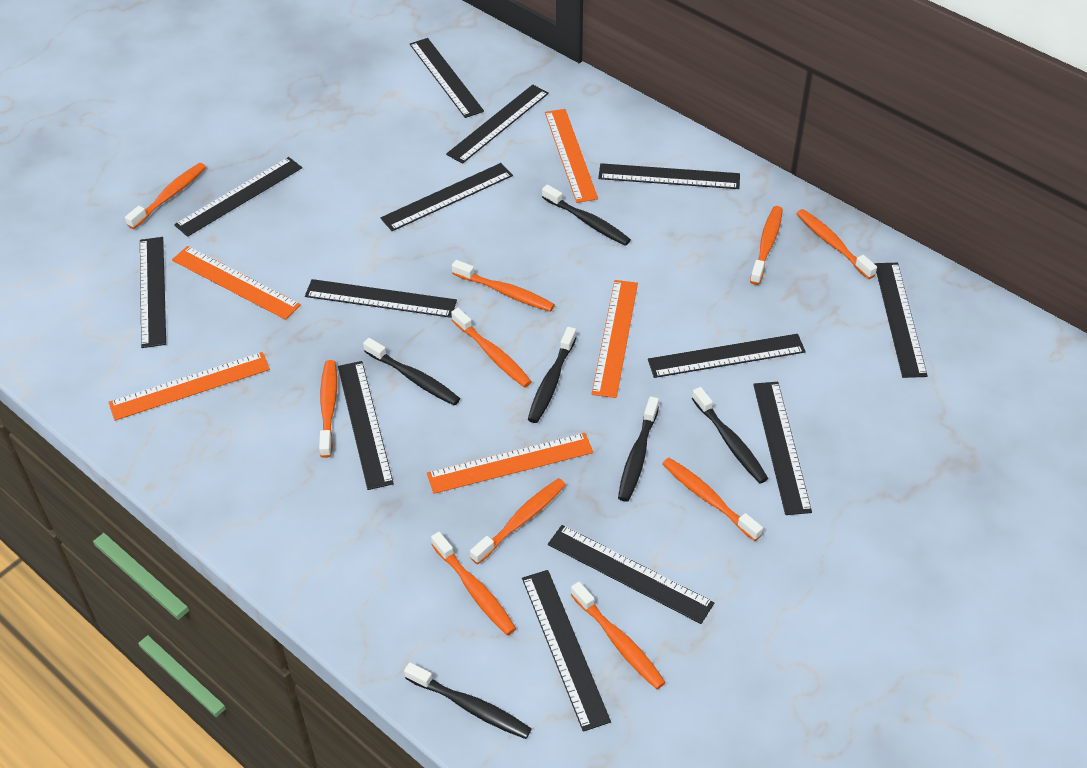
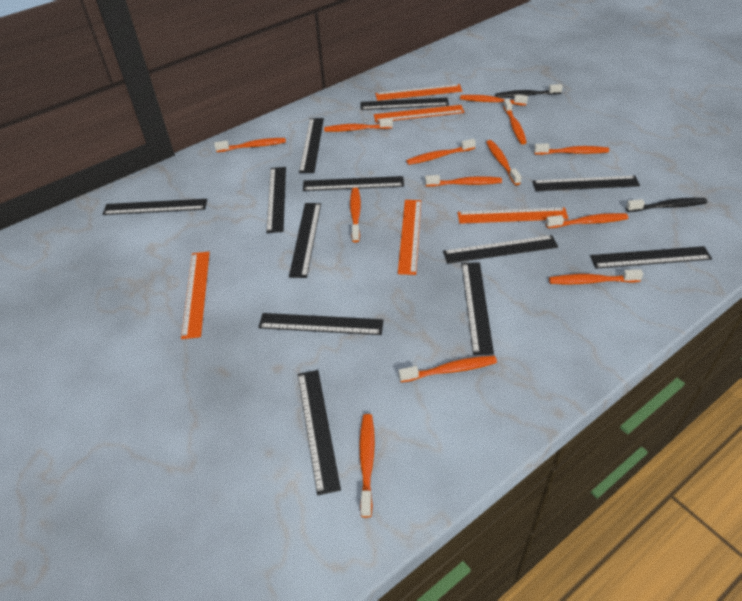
black ruler: 13 -> 12
black toothbrush: 6 -> 2
orange toothbrush: 10 -> 13

